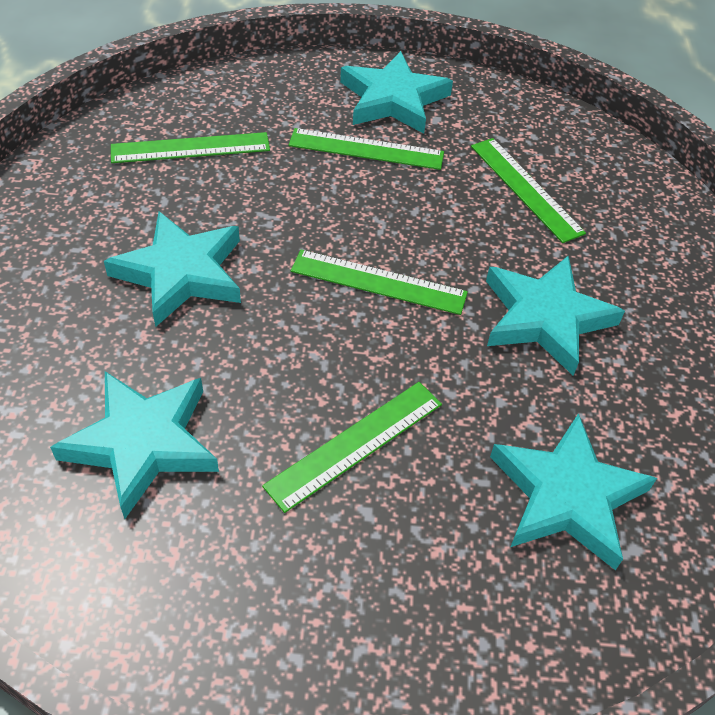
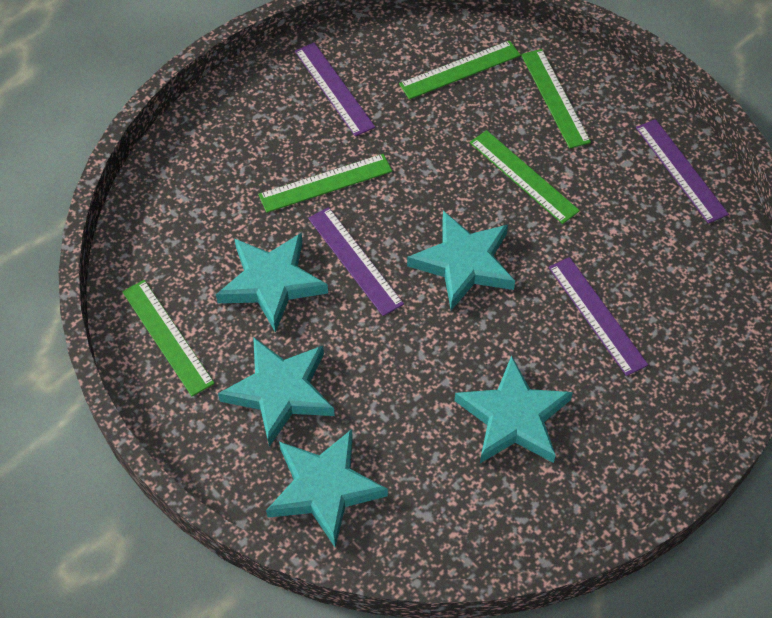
purple ruler: 0 -> 4

